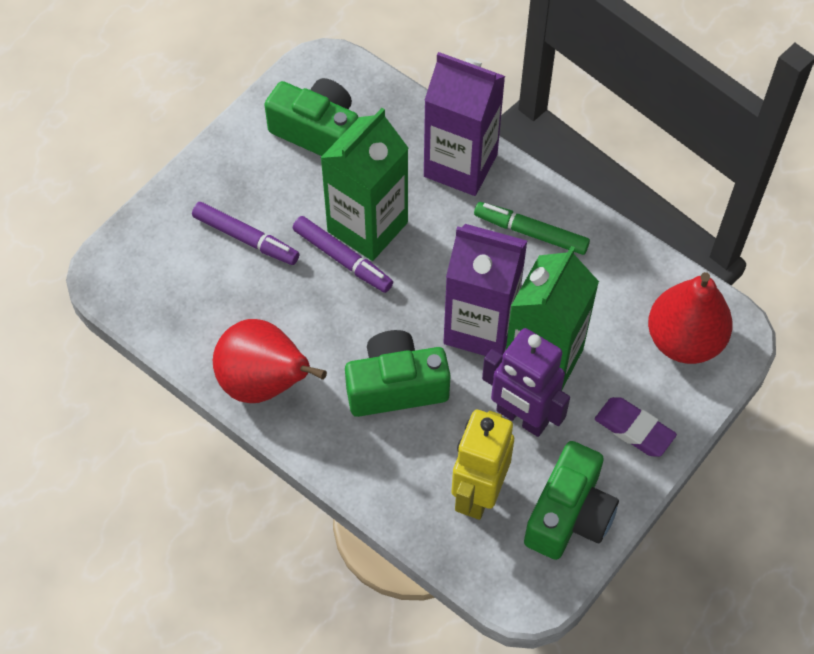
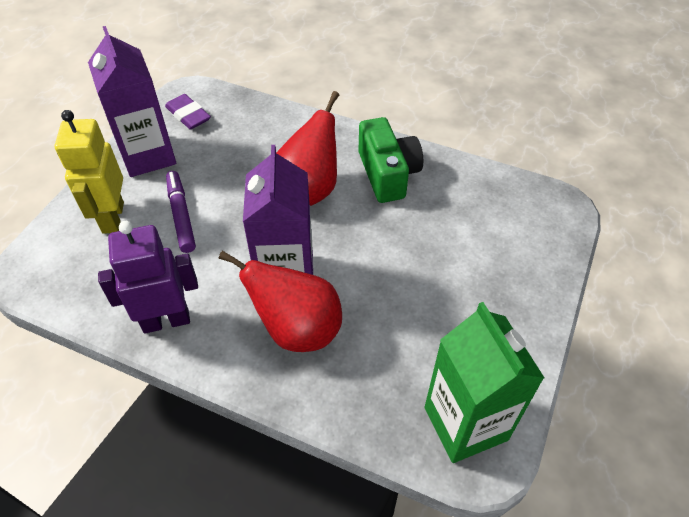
green camera: 3 -> 1
green carton: 2 -> 1
green marker: 1 -> 0
purple marker: 2 -> 1

